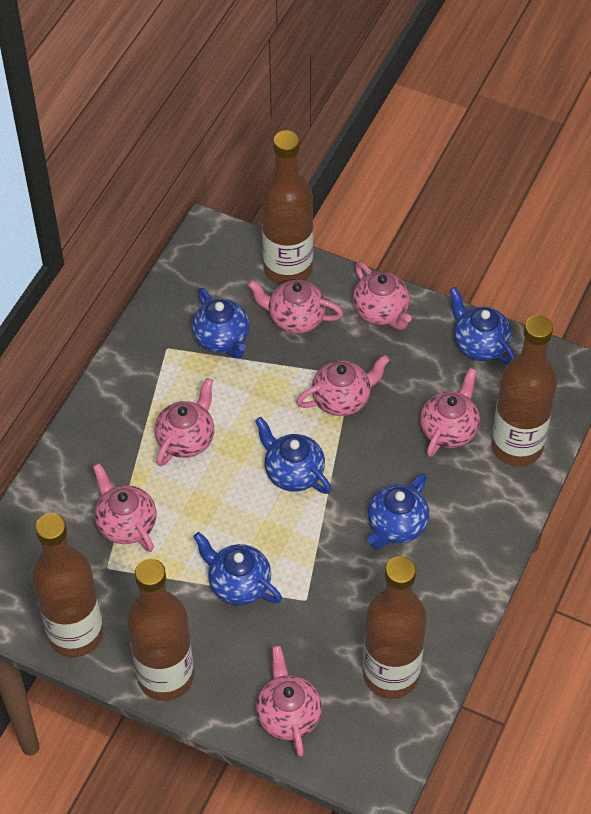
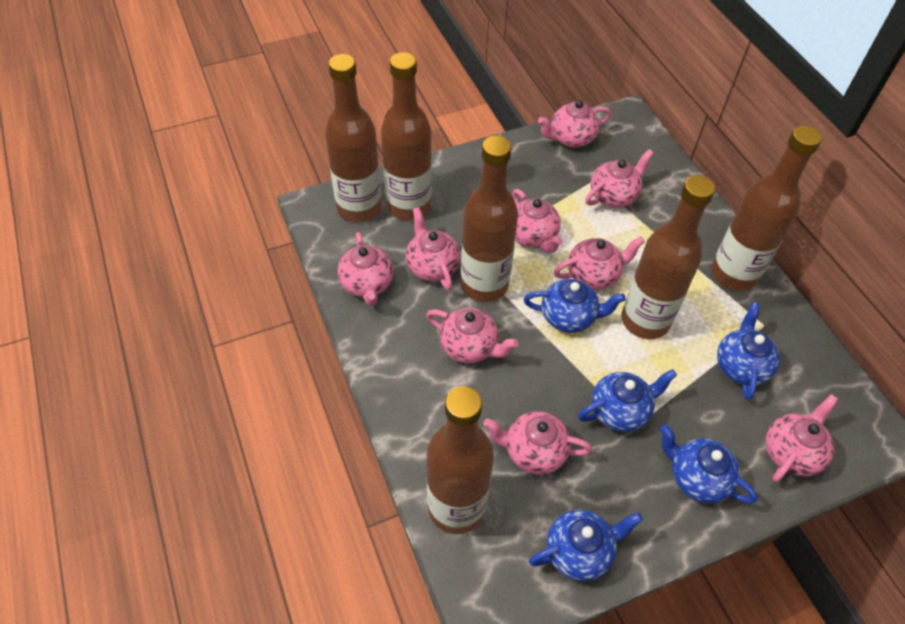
brown bottle: 5 -> 6
pink teapot: 7 -> 9

